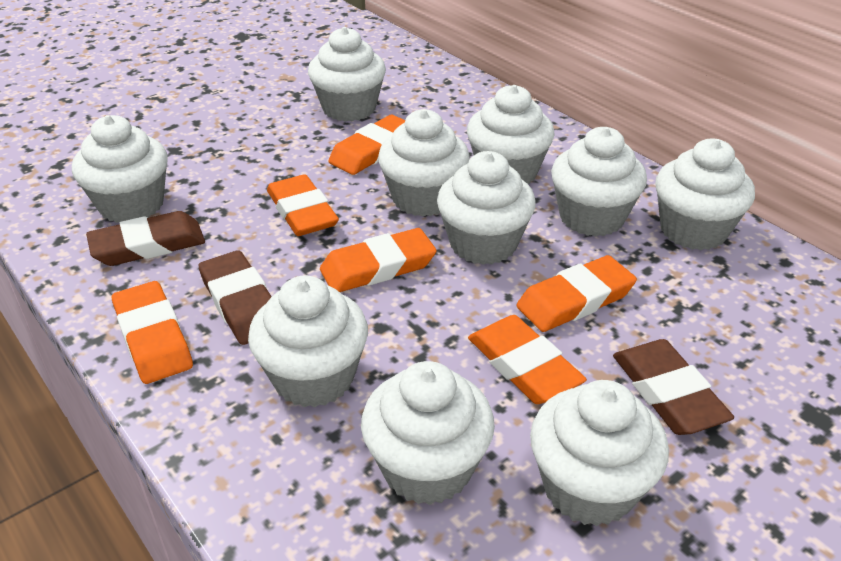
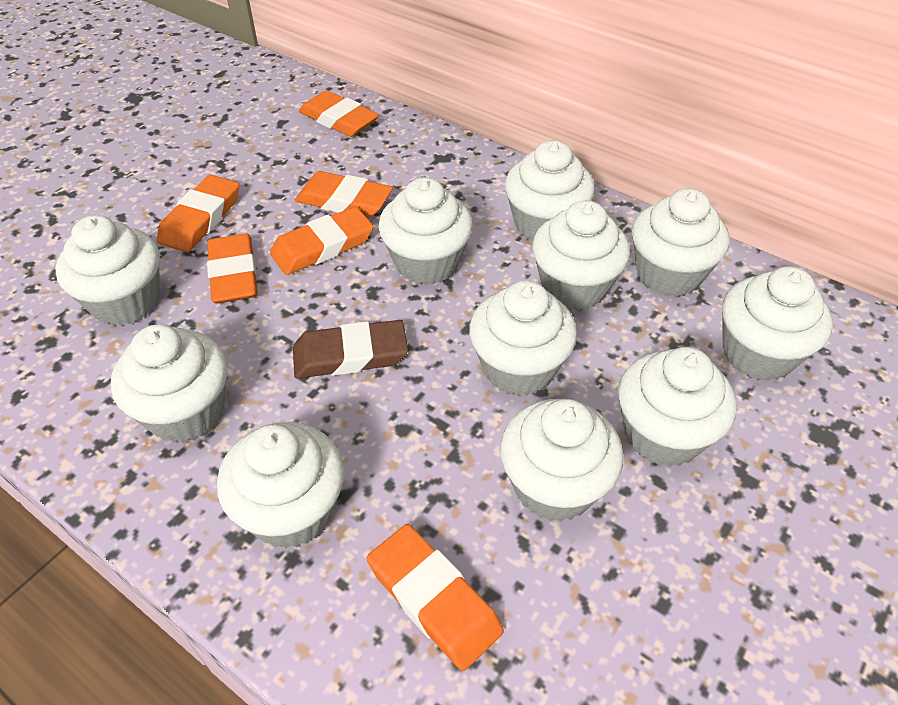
brown eraser: 3 -> 1
white cupcake: 10 -> 11

